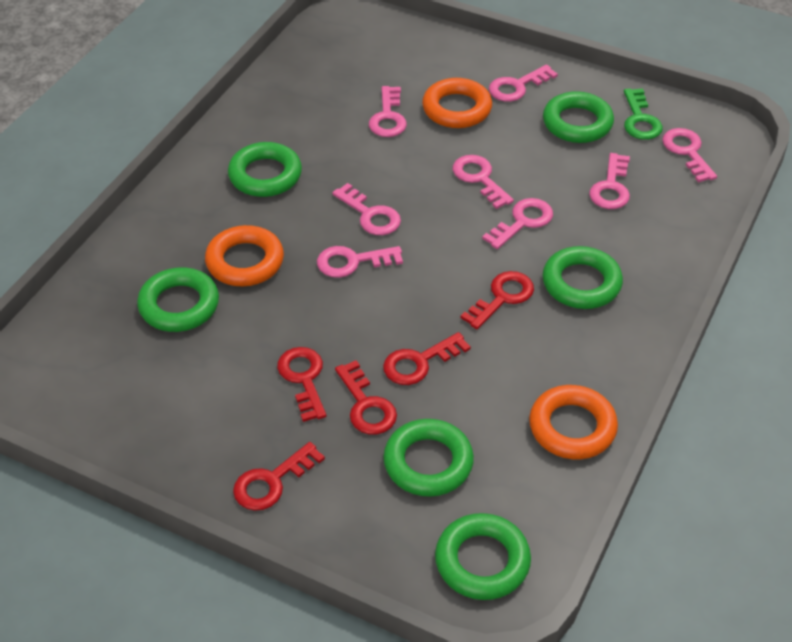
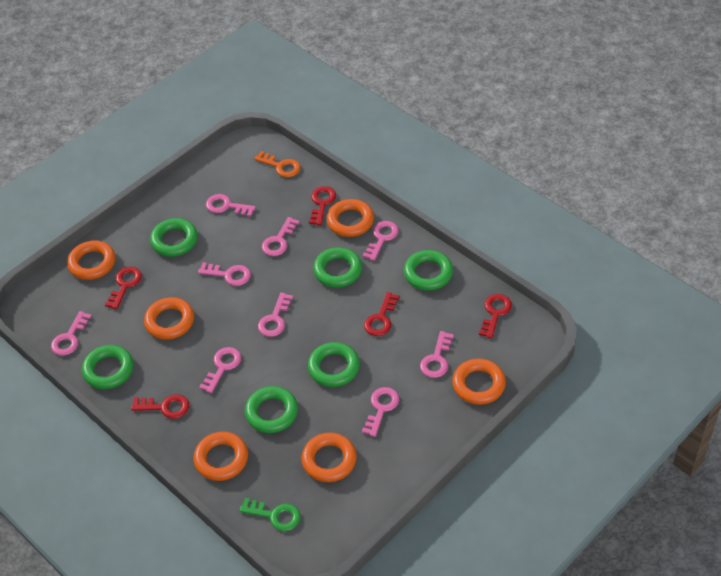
orange key: 0 -> 1
orange ring: 3 -> 6
pink key: 8 -> 9

